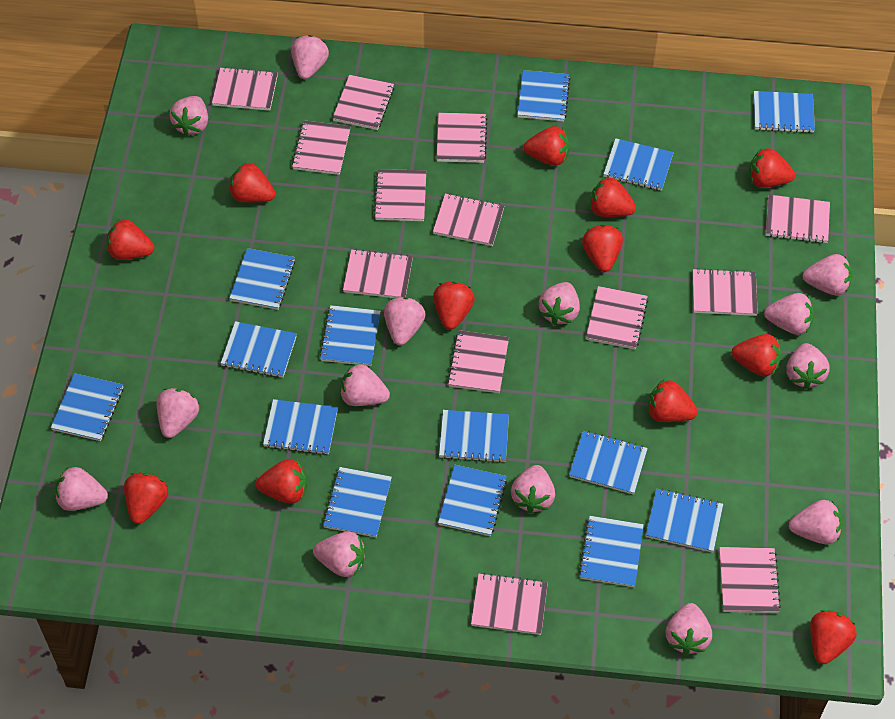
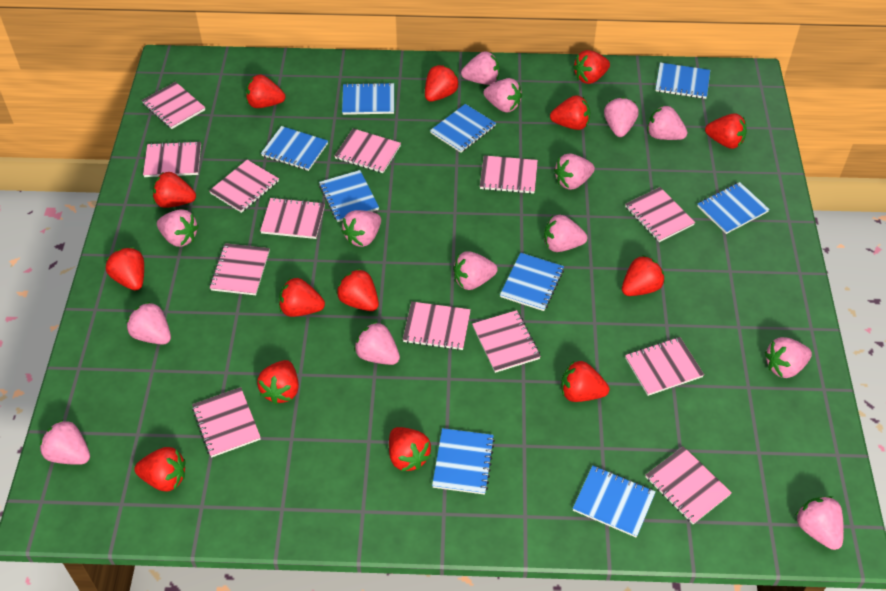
blue notebook: 14 -> 9
red strawberry: 12 -> 14

